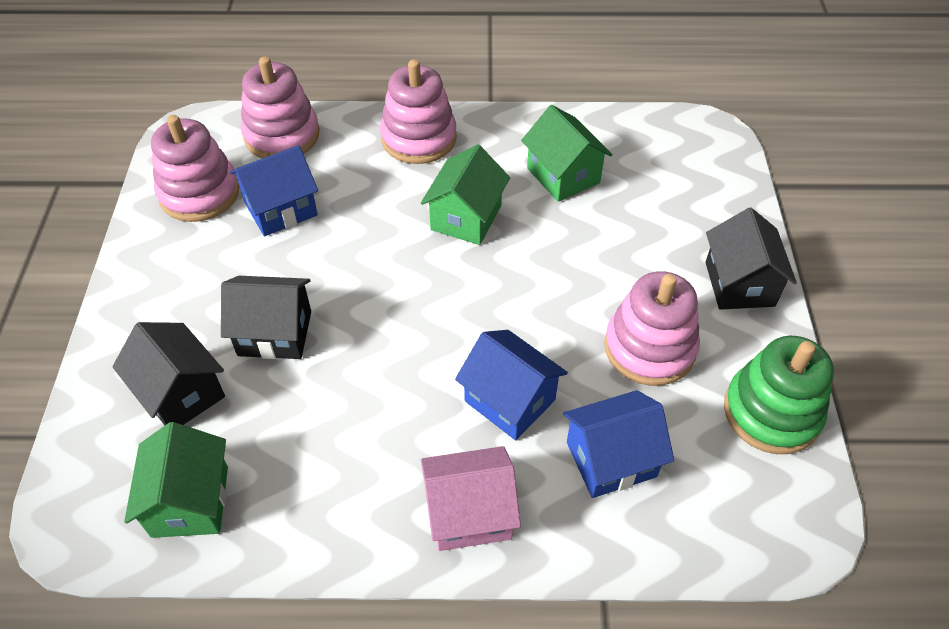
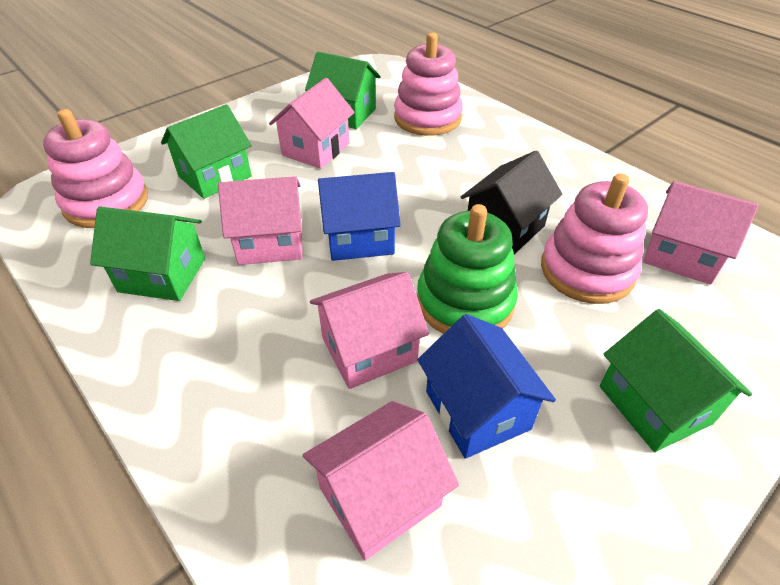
black house: 3 -> 1
blue house: 3 -> 2
green house: 3 -> 4
pink house: 1 -> 5
pink stacking toy: 4 -> 3

